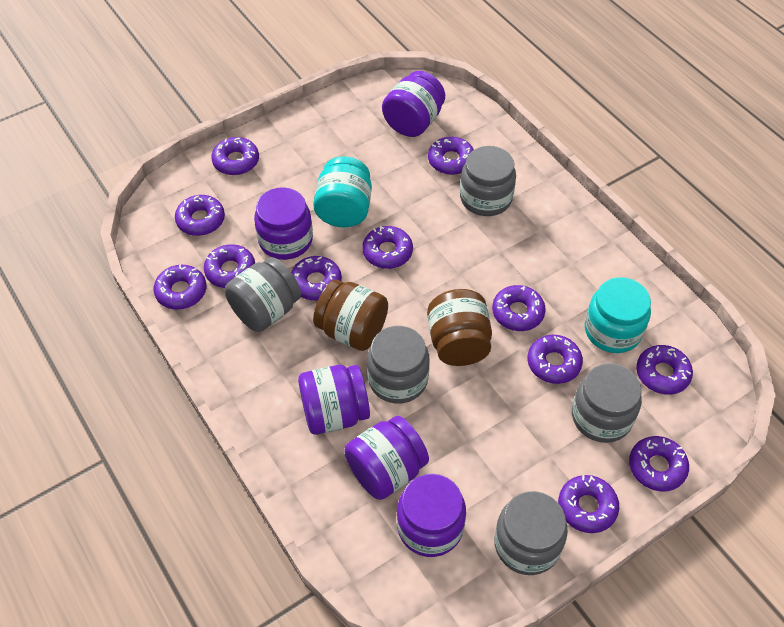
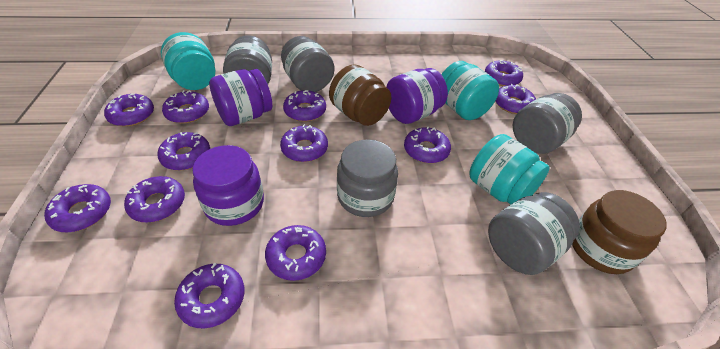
purple jar: 5 -> 3
turquoise jar: 2 -> 3

